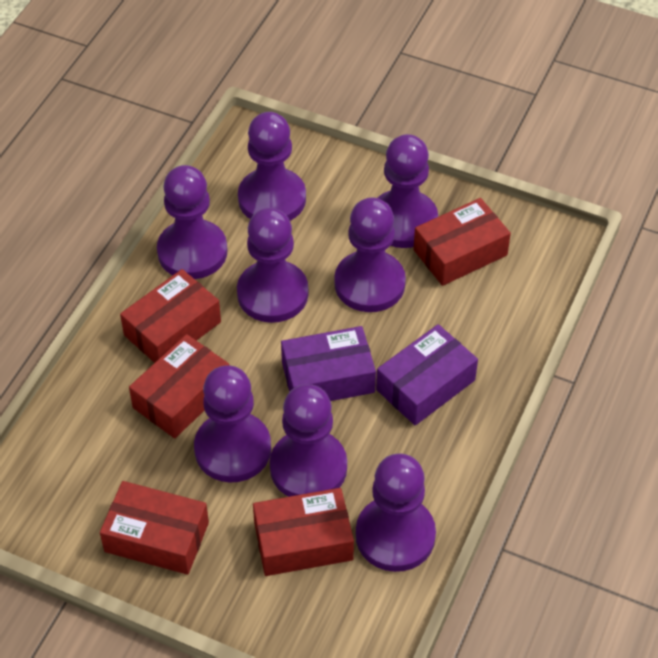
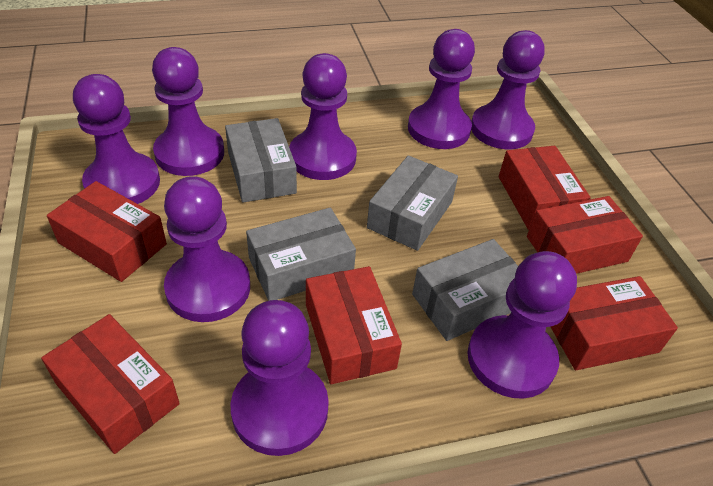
grey box: 0 -> 4
purple box: 2 -> 0
red box: 5 -> 6

